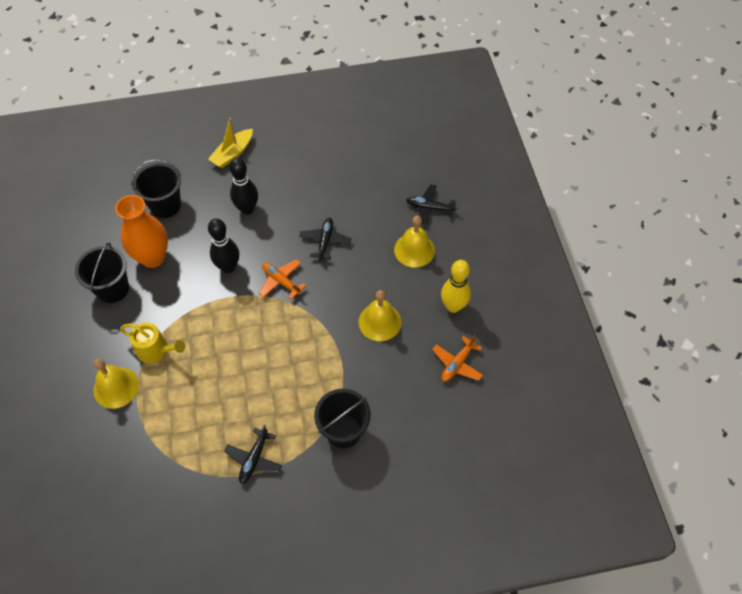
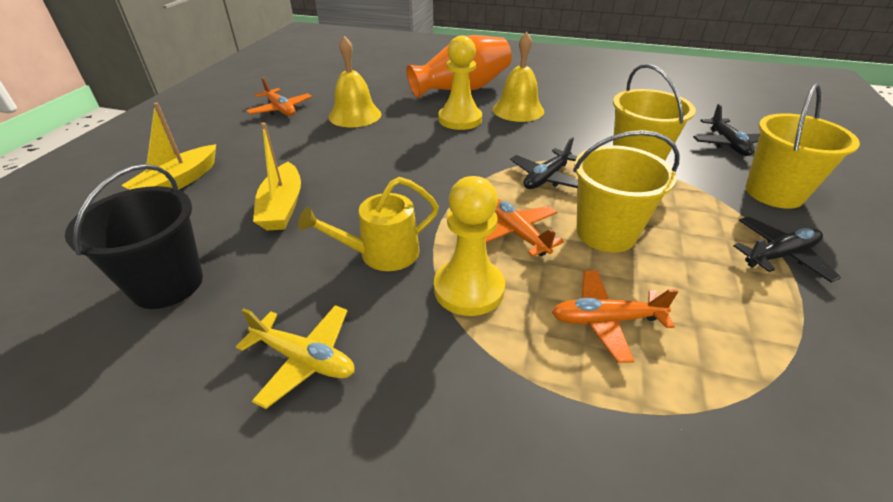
black bowling pin: 2 -> 0
black bucket: 3 -> 1
orange plane: 2 -> 3
yellow bell: 3 -> 2
yellow boat: 1 -> 2
yellow bowling pin: 1 -> 0
yellow bucket: 0 -> 3
yellow pawn: 0 -> 2
yellow plane: 0 -> 1

